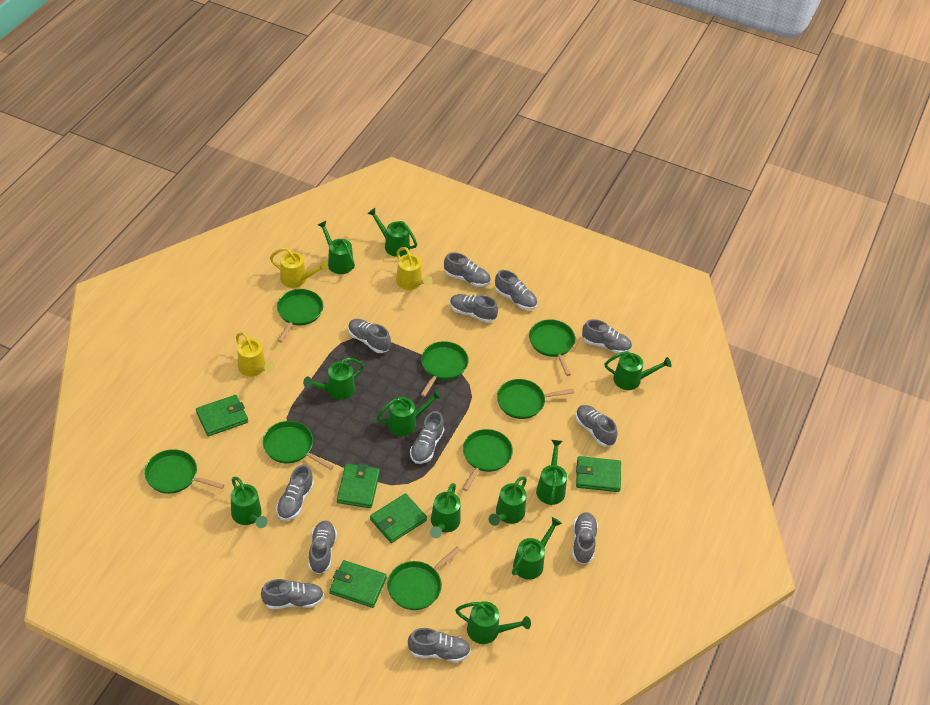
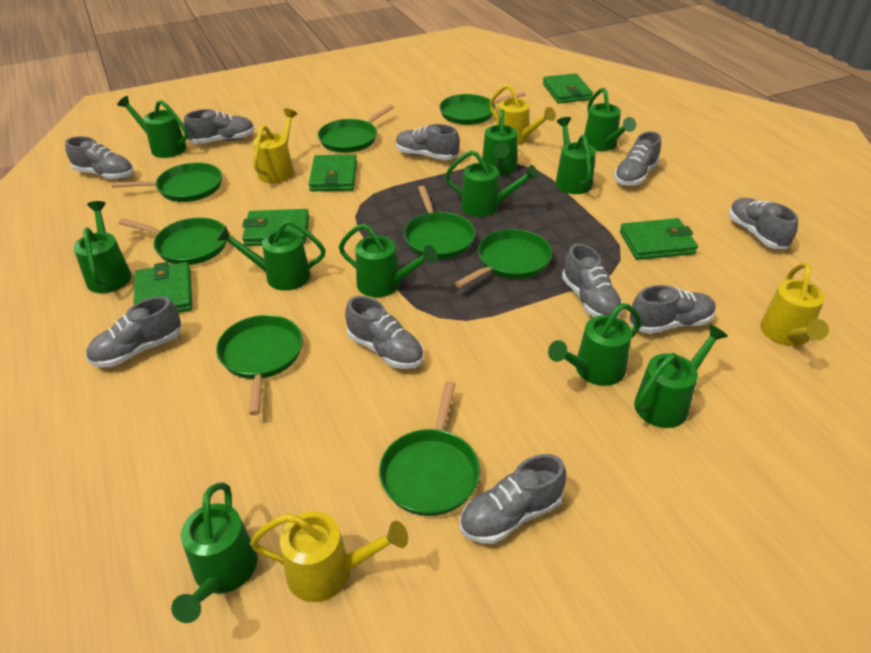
grey shoe: 12 -> 10
yellow watering can: 3 -> 4

